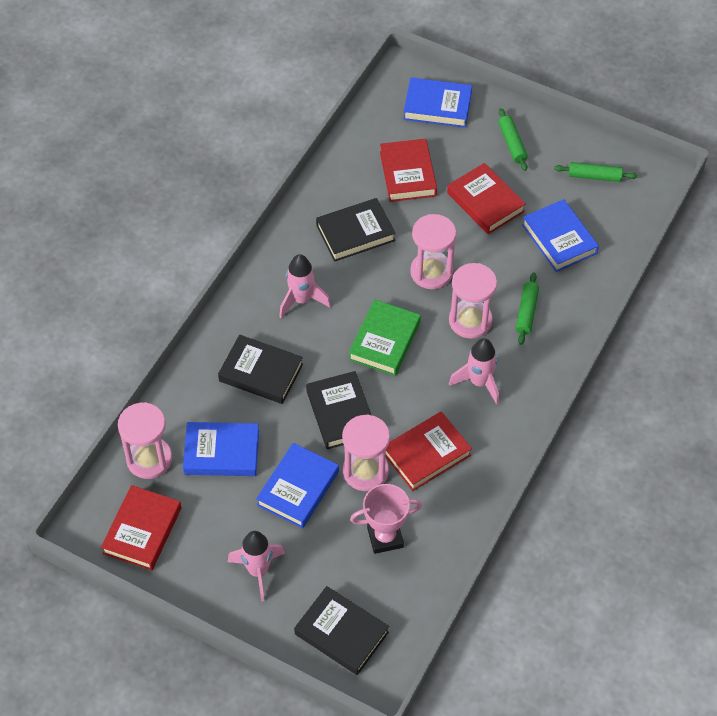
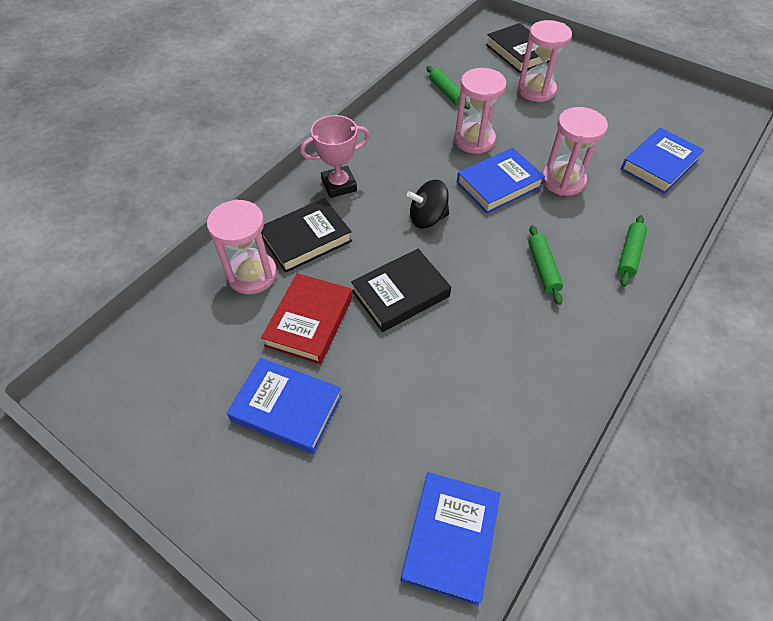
black book: 4 -> 3
black spinning top: 0 -> 1
green book: 1 -> 0
pink rocket: 3 -> 0
red book: 4 -> 1

